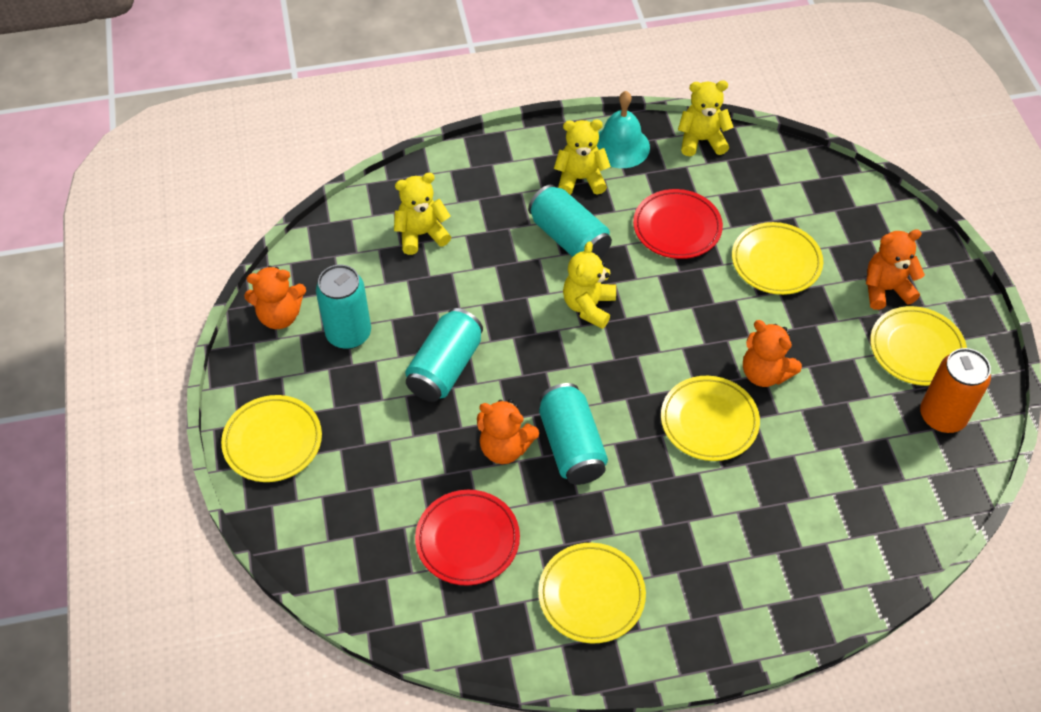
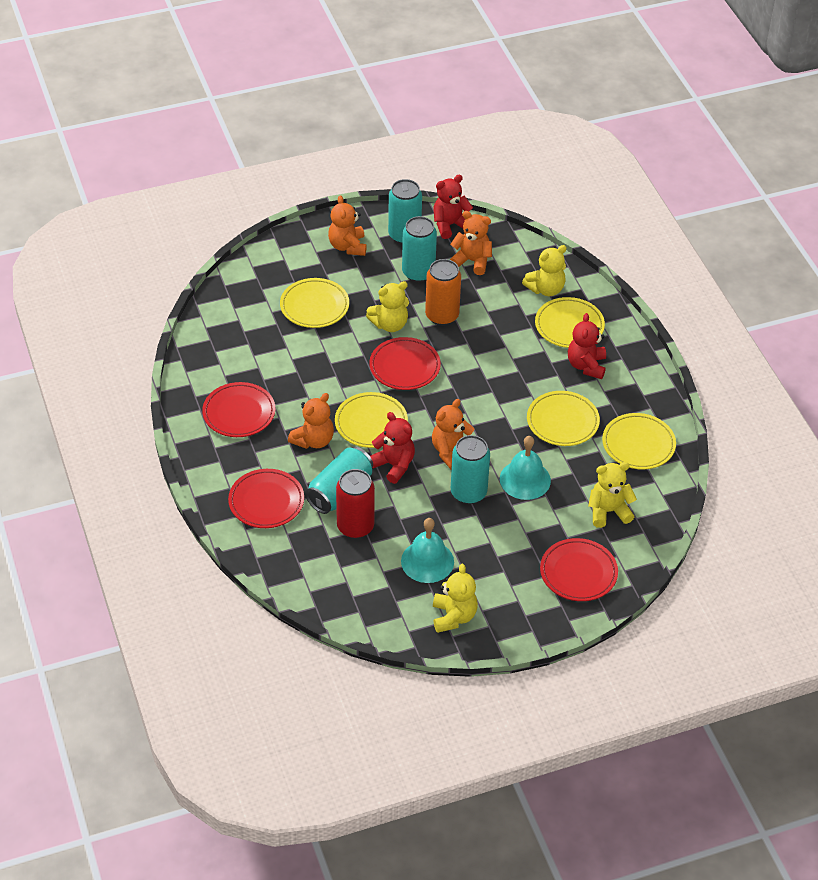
red can: 0 -> 1
red plate: 2 -> 4
red teddy bear: 0 -> 3
turquoise bell: 1 -> 2

